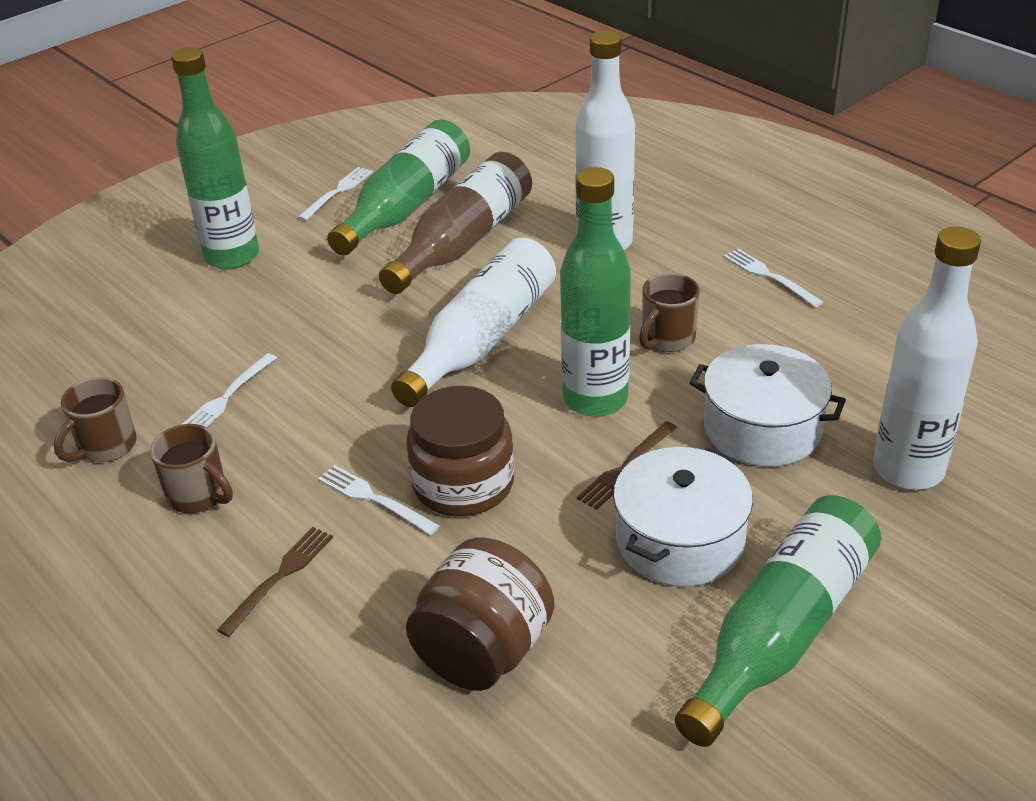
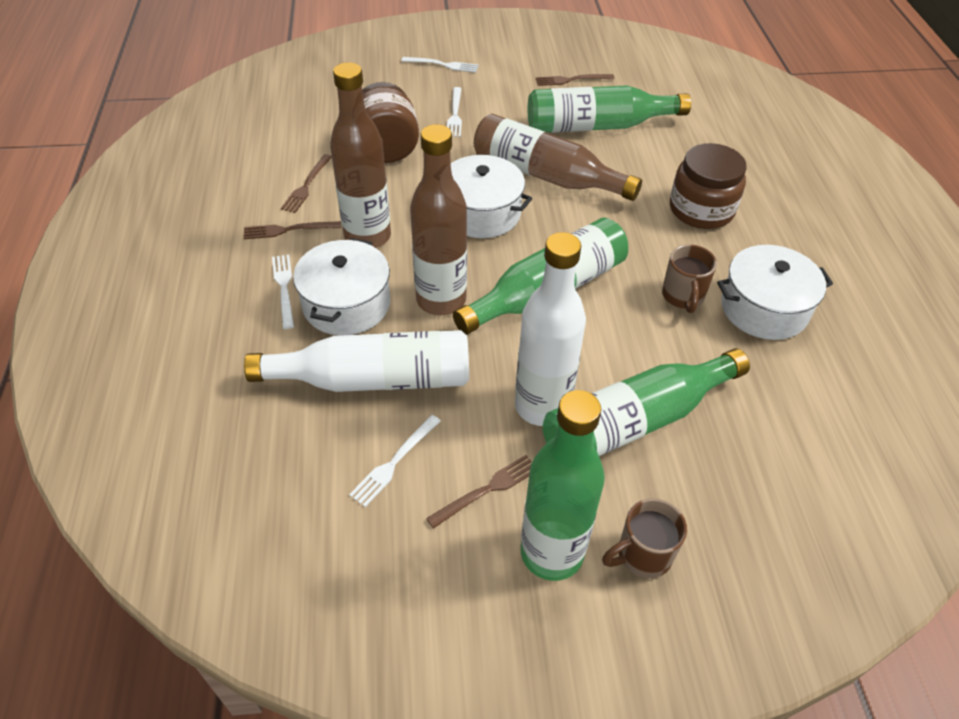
brown bottle: 1 -> 3
brown fork: 2 -> 4
brown mug: 3 -> 2
white bottle: 3 -> 2
white pot: 2 -> 3

